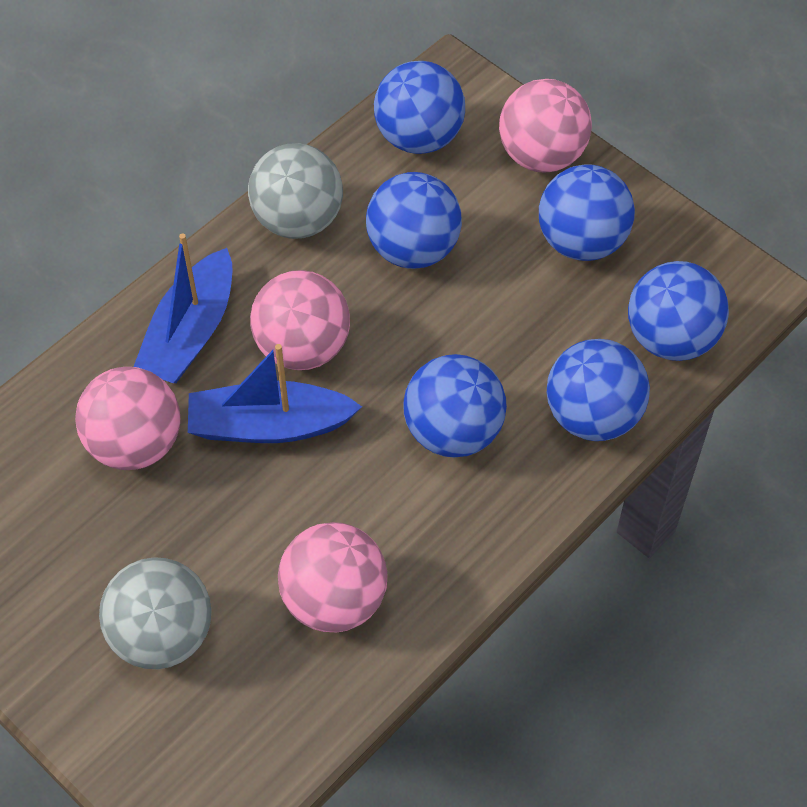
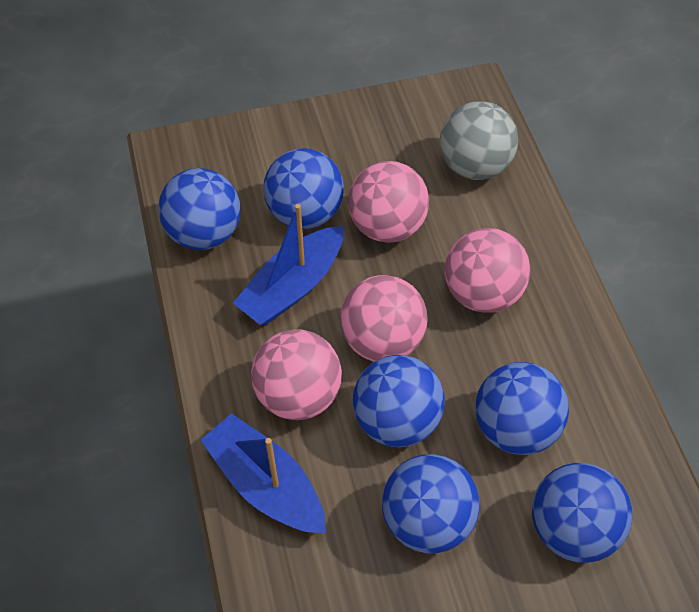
grey ball: 2 -> 1

